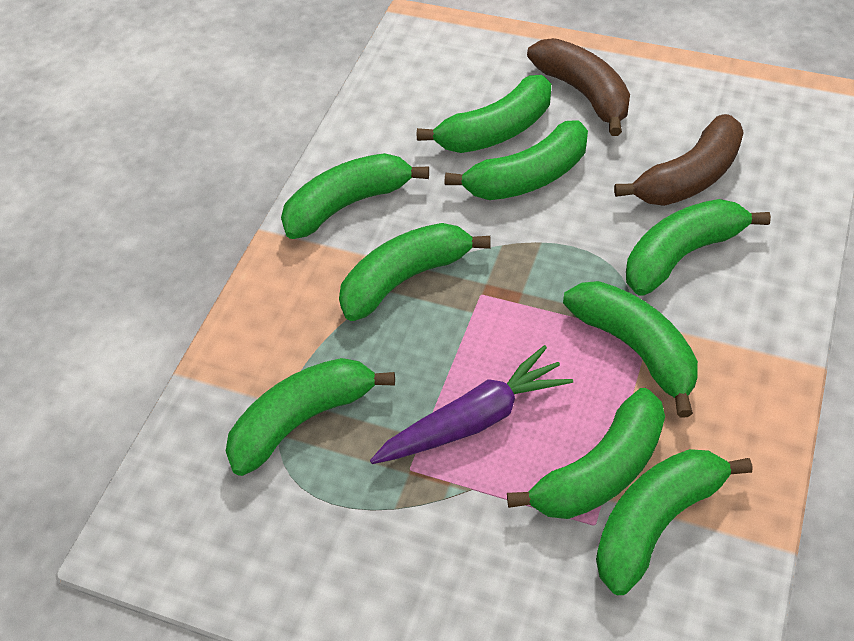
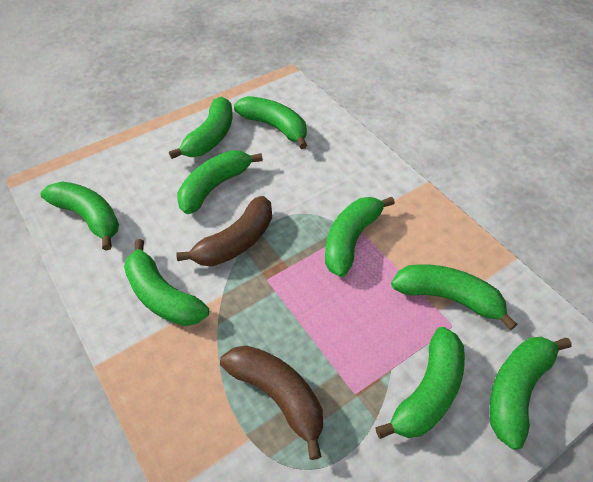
purple carrot: 1 -> 0

